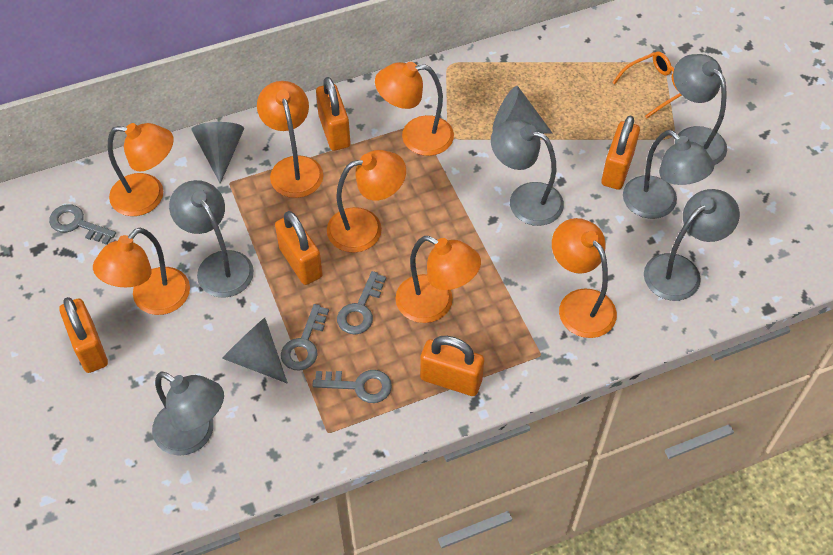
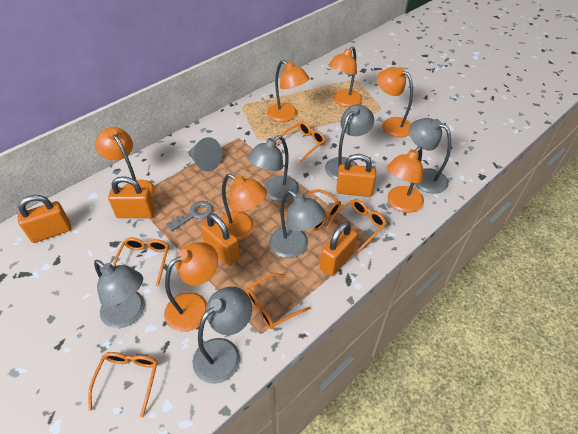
grey cone: 3 -> 1
grey key: 4 -> 1
orange glasses: 1 -> 6

